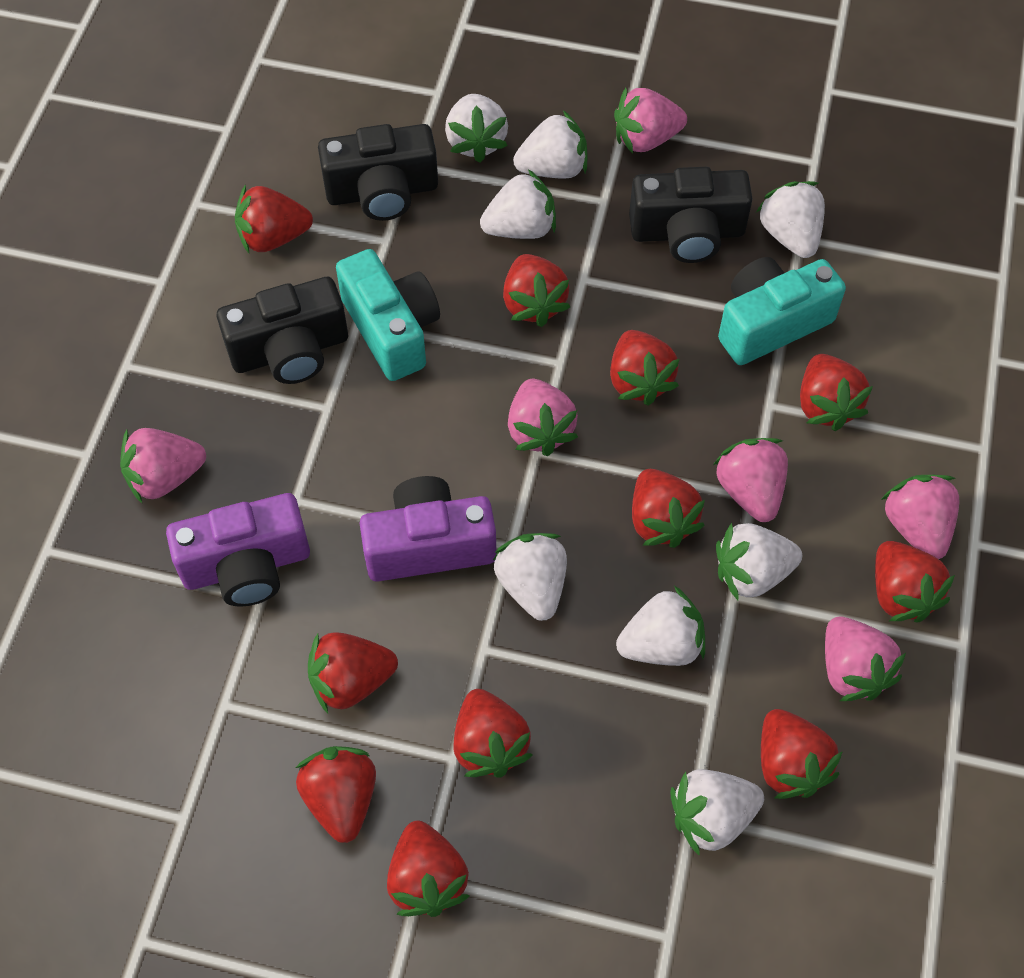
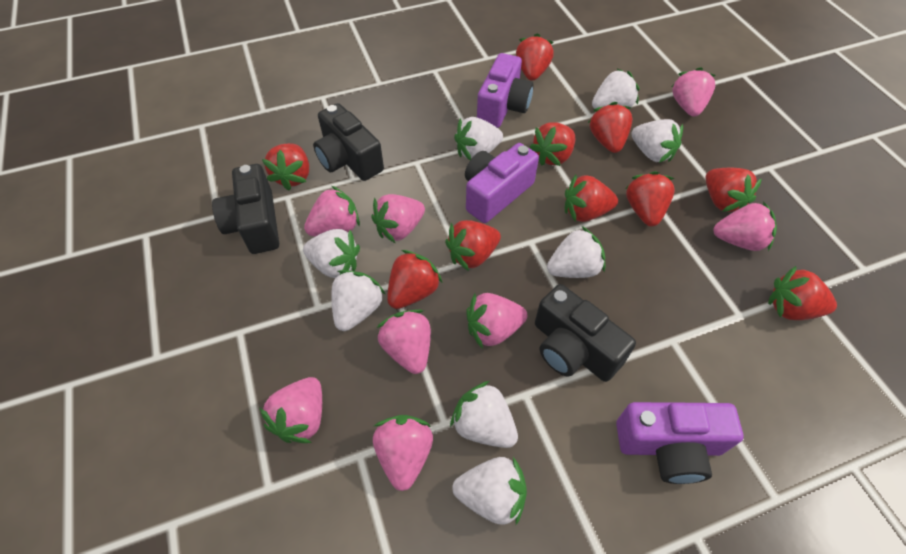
pink strawberry: 6 -> 8
purple camera: 2 -> 3
red strawberry: 11 -> 10
turquoise camera: 2 -> 0

